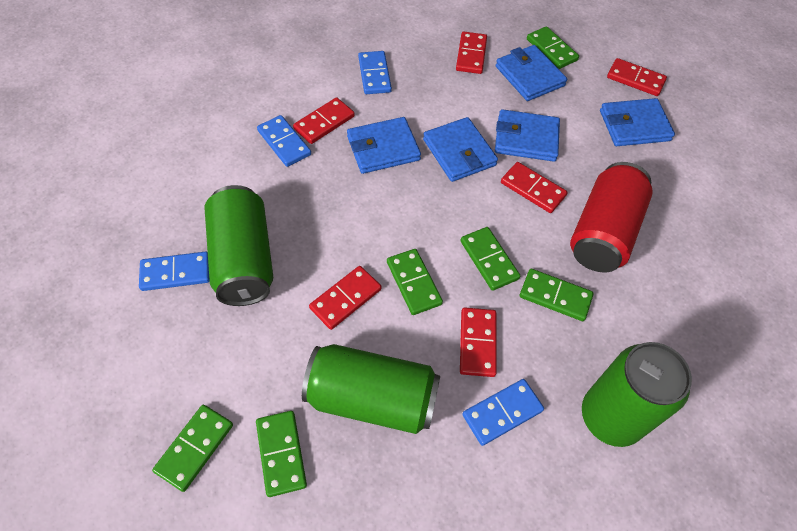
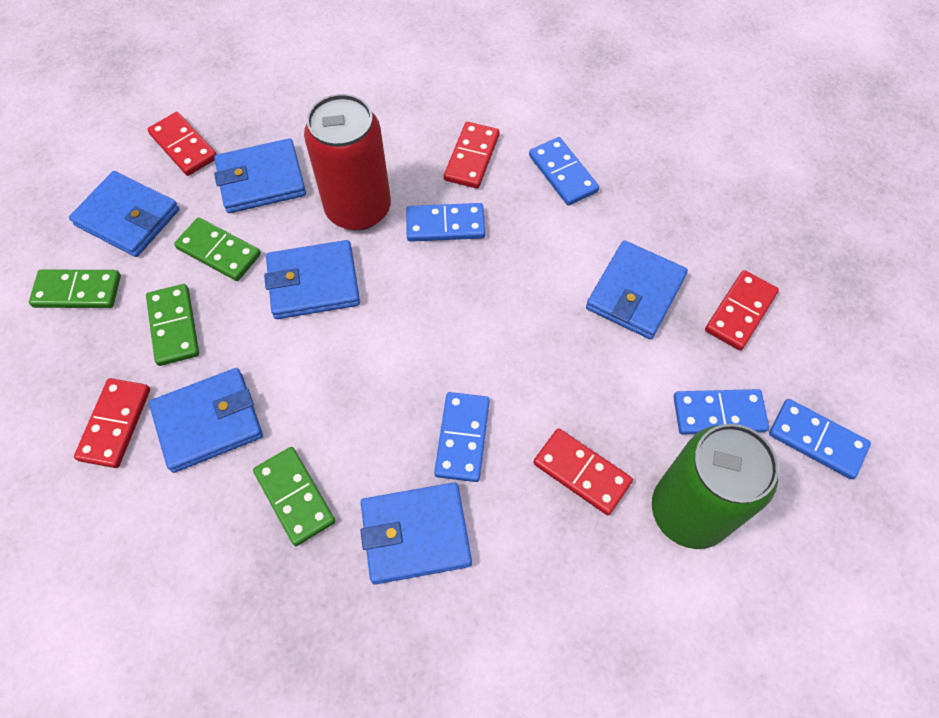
blue domino: 4 -> 5
blue wallet: 5 -> 6
green can: 3 -> 1
green domino: 6 -> 4
red domino: 6 -> 5

